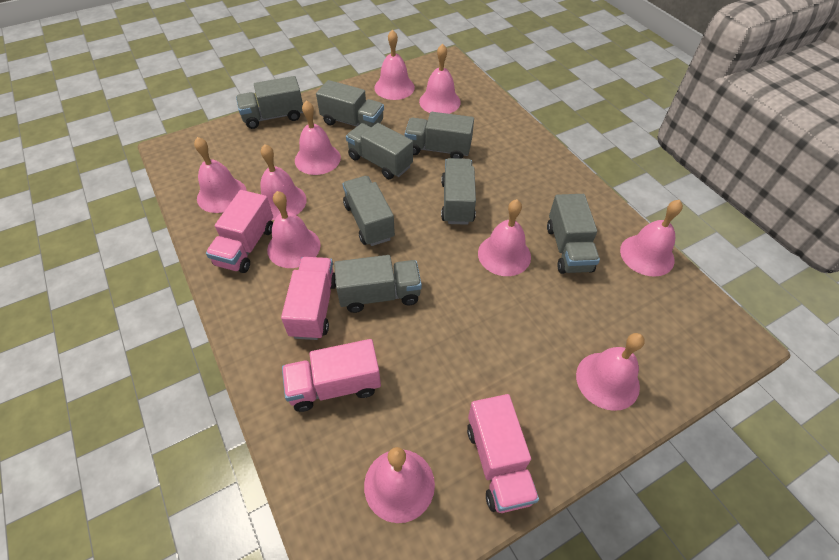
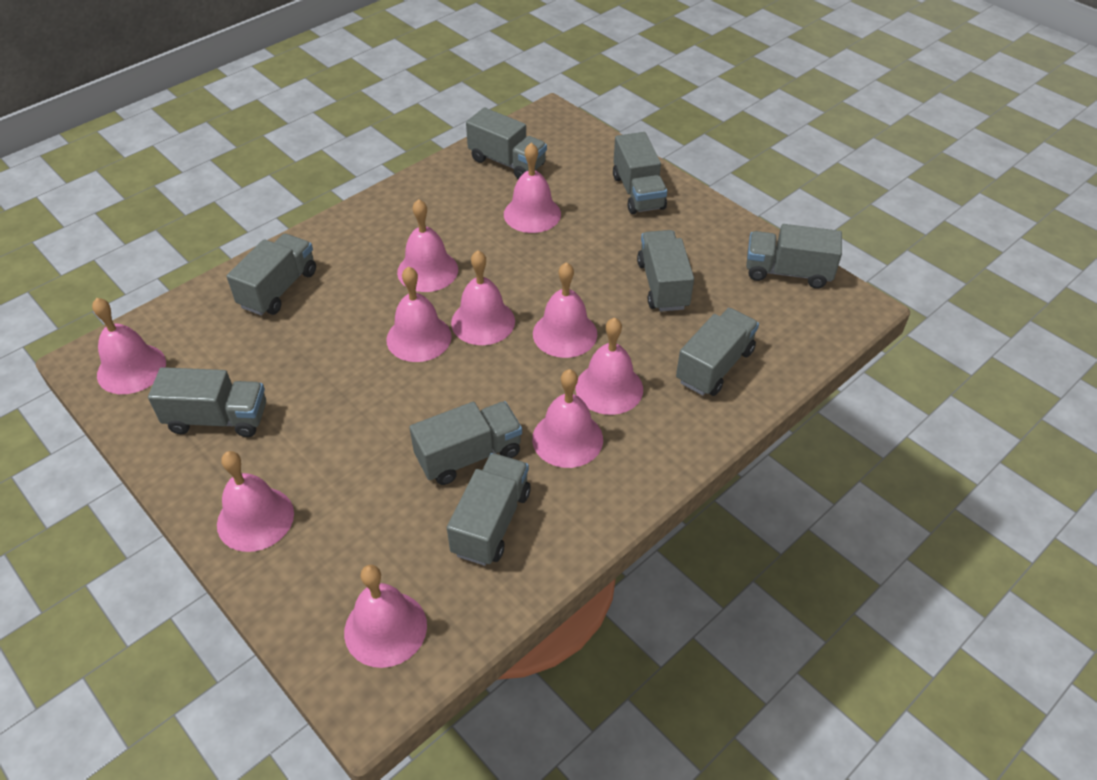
grey truck: 8 -> 9
pink truck: 4 -> 0

